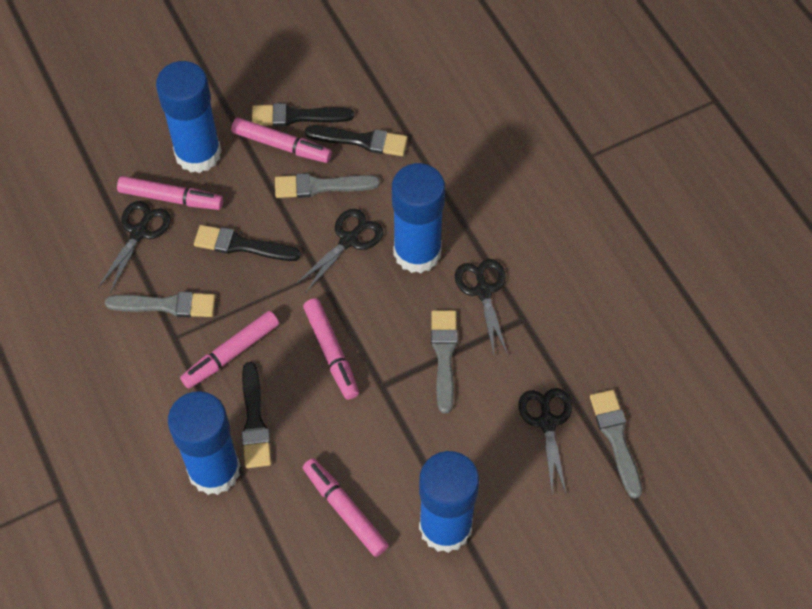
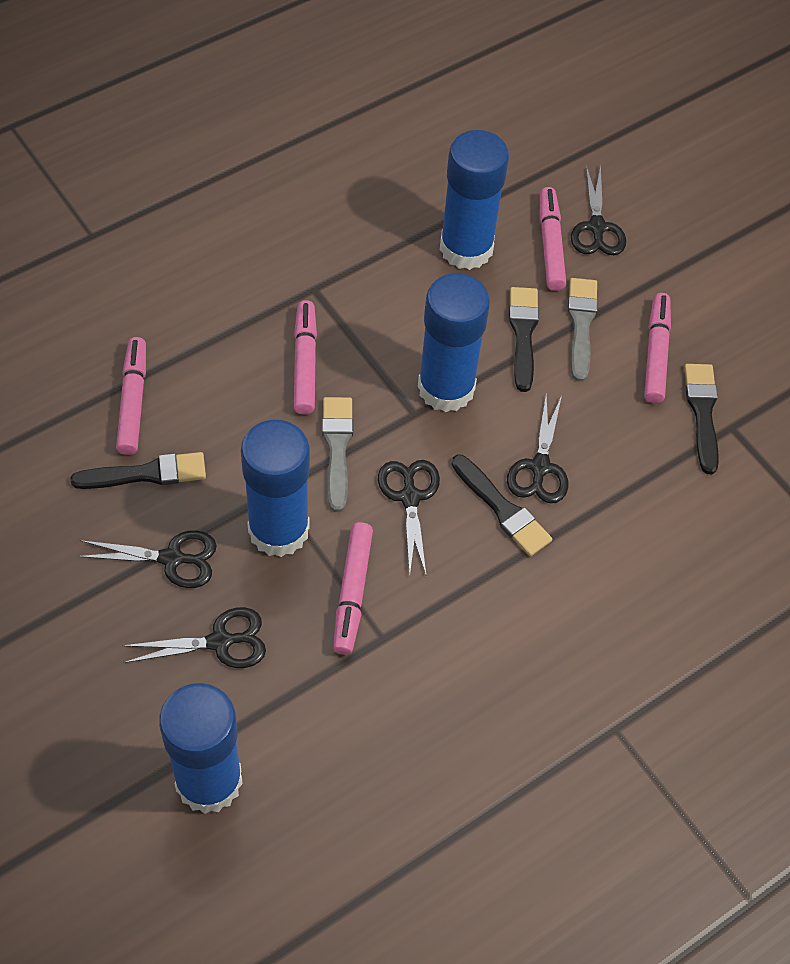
black scissors: 4 -> 5
grey brush: 4 -> 2

